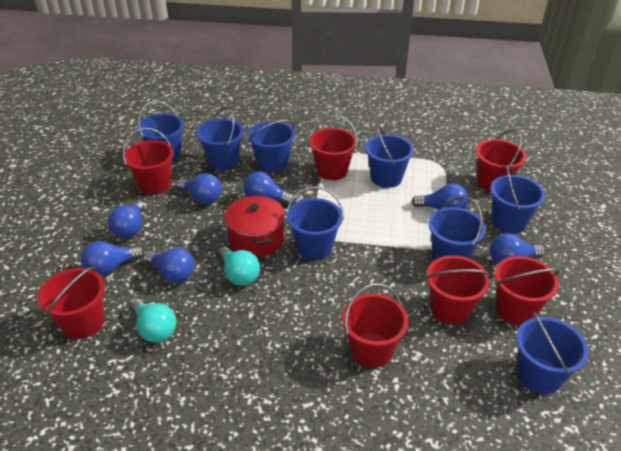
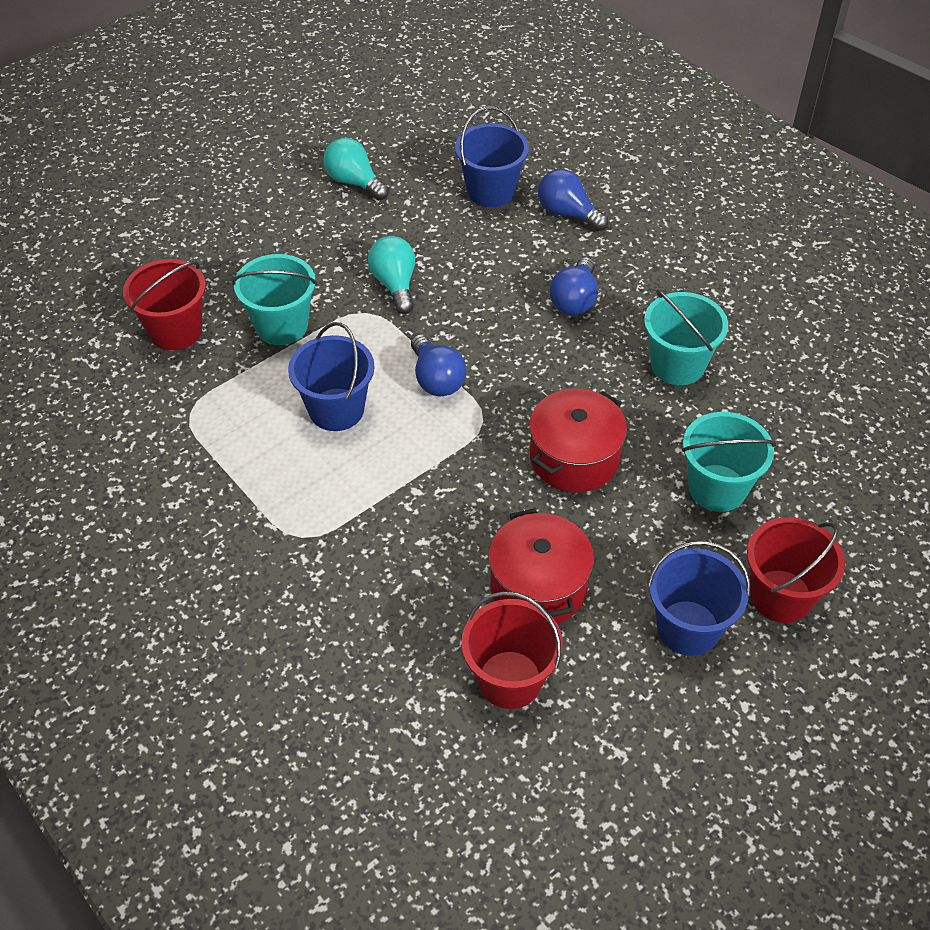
blue bucket: 8 -> 3
blue light bulb: 7 -> 3
red bucket: 7 -> 3
red pot: 1 -> 2
turquoise bucket: 0 -> 3

